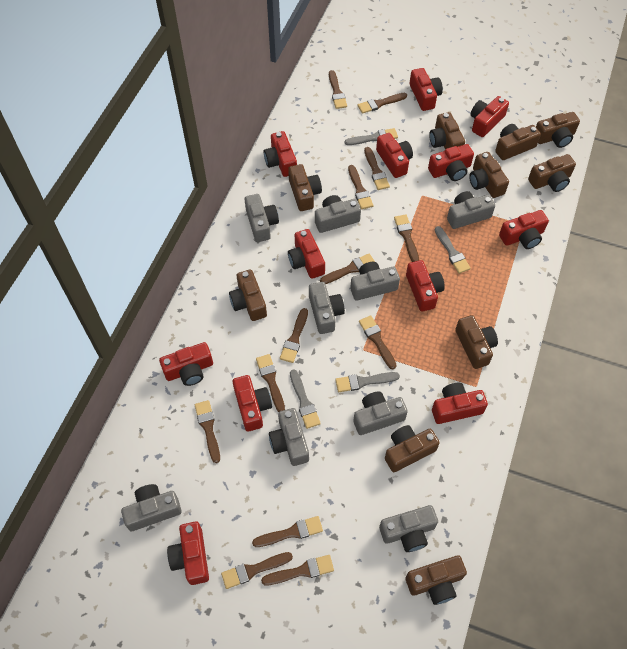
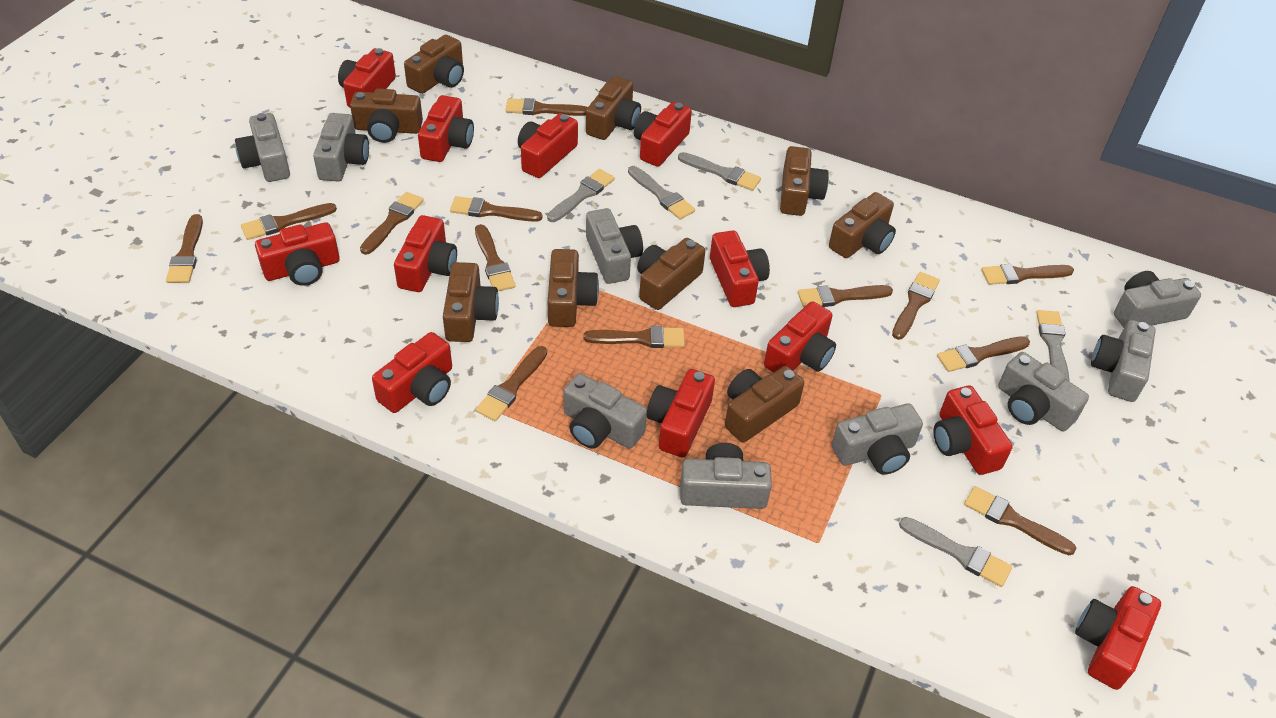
brown camera: 10 -> 9
grey brush: 4 -> 5

